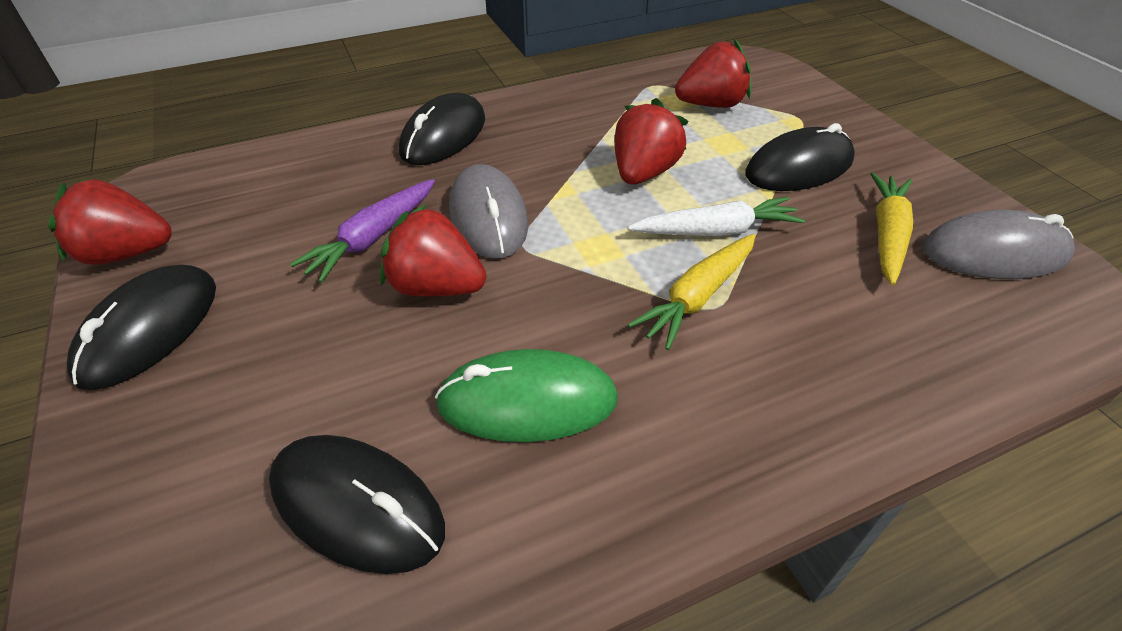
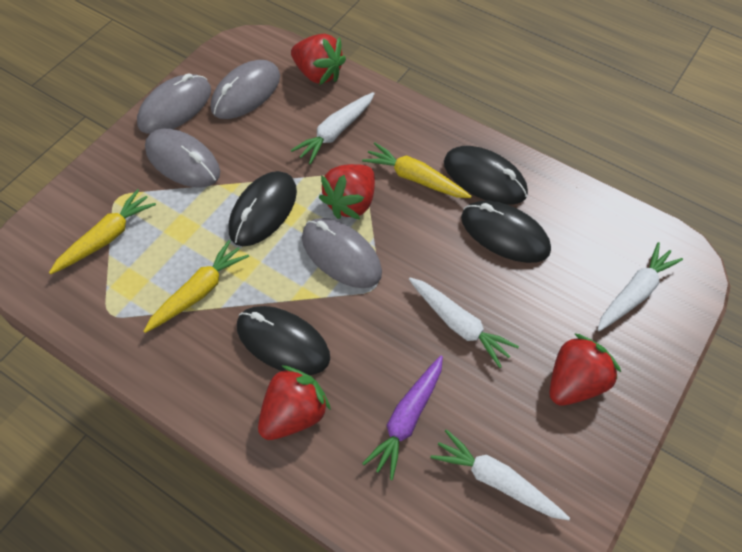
green mouse: 1 -> 0
grey mouse: 2 -> 4
white carrot: 1 -> 4
yellow carrot: 2 -> 3

